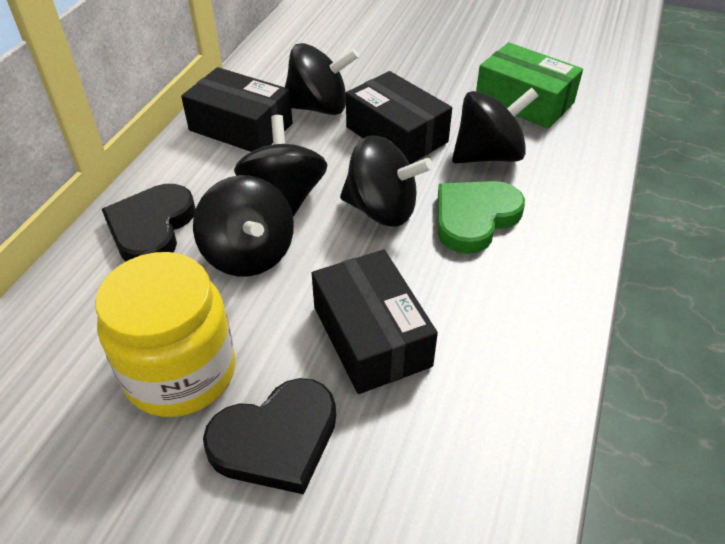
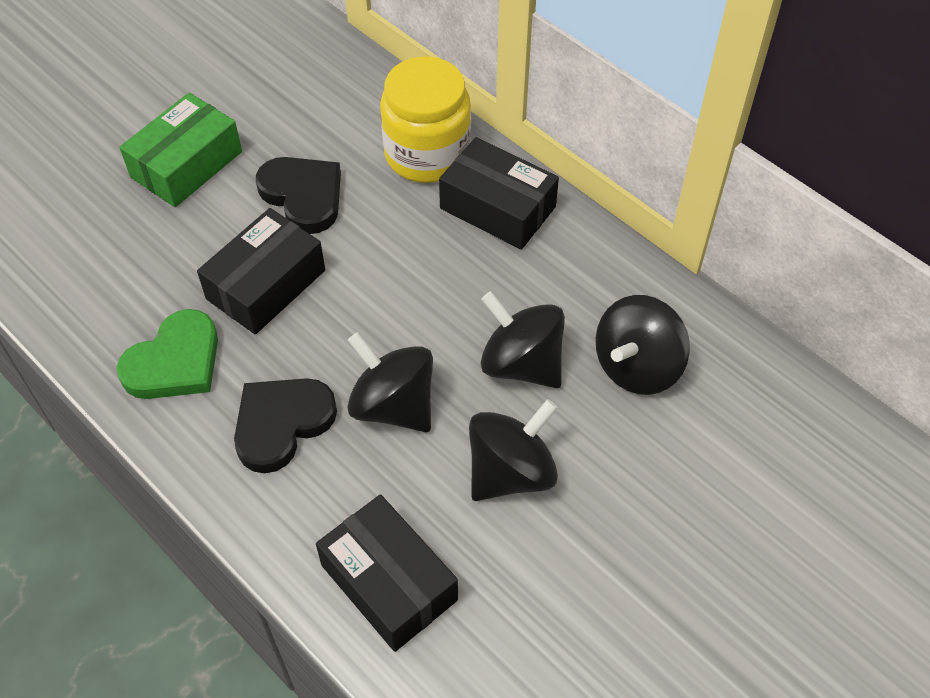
black spinning top: 5 -> 4

